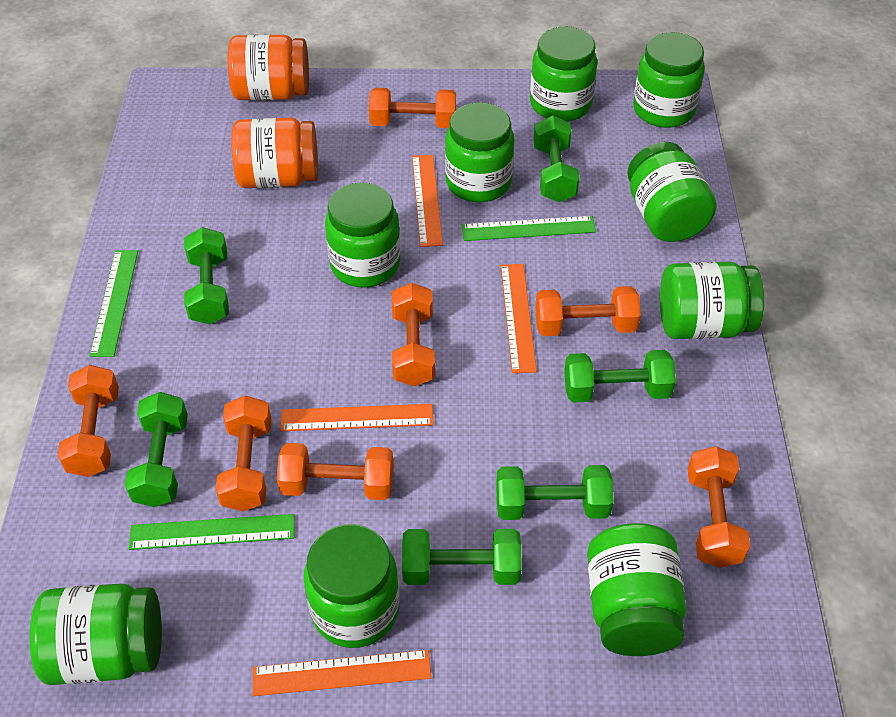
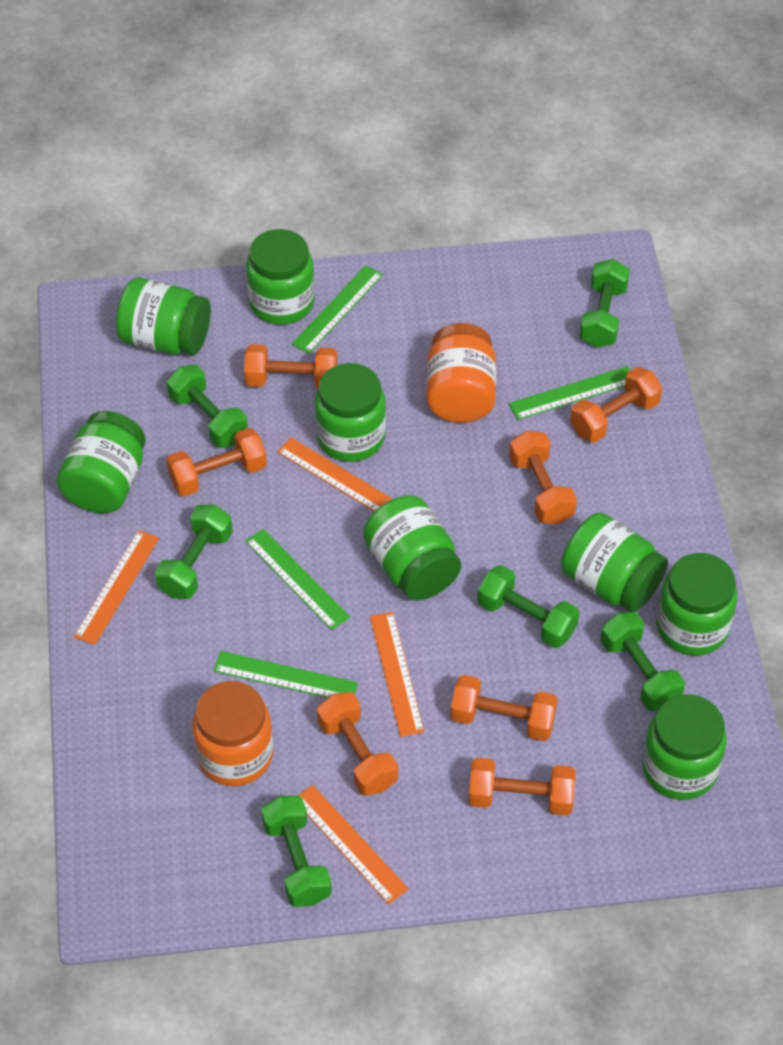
green jar: 9 -> 8
green ruler: 3 -> 4

